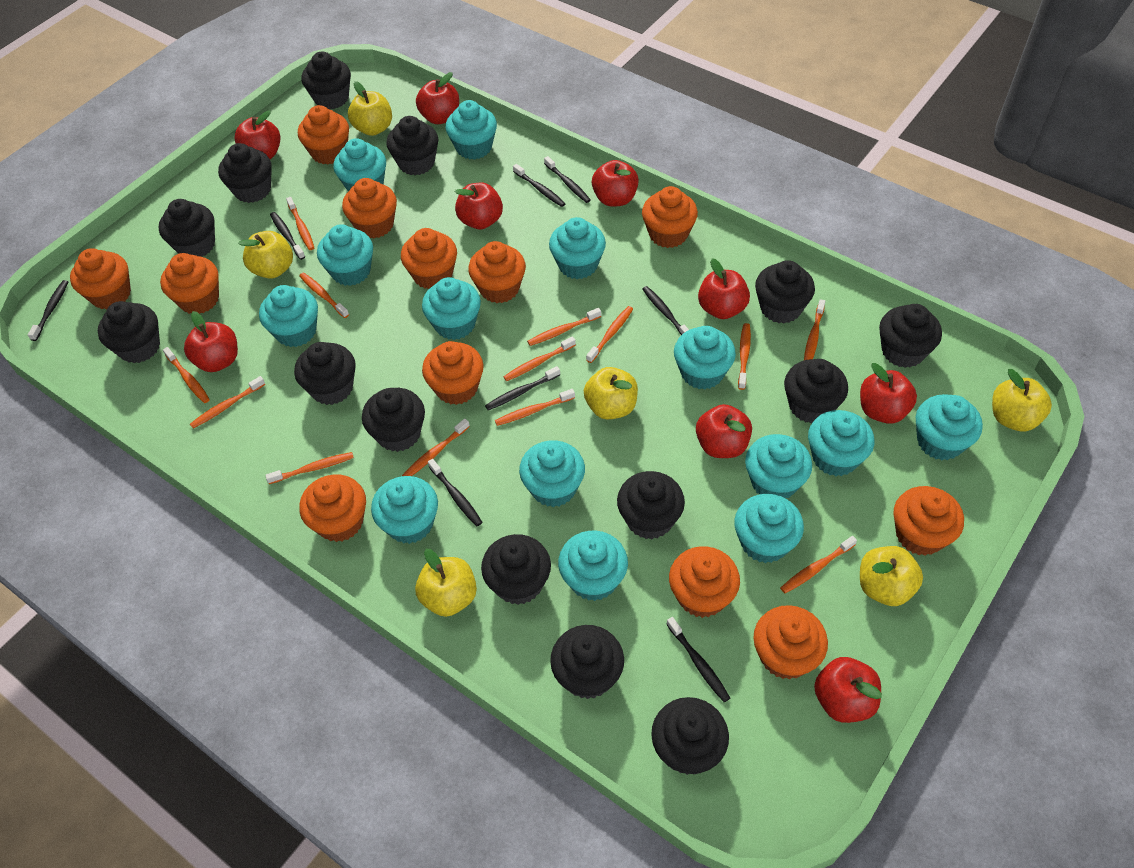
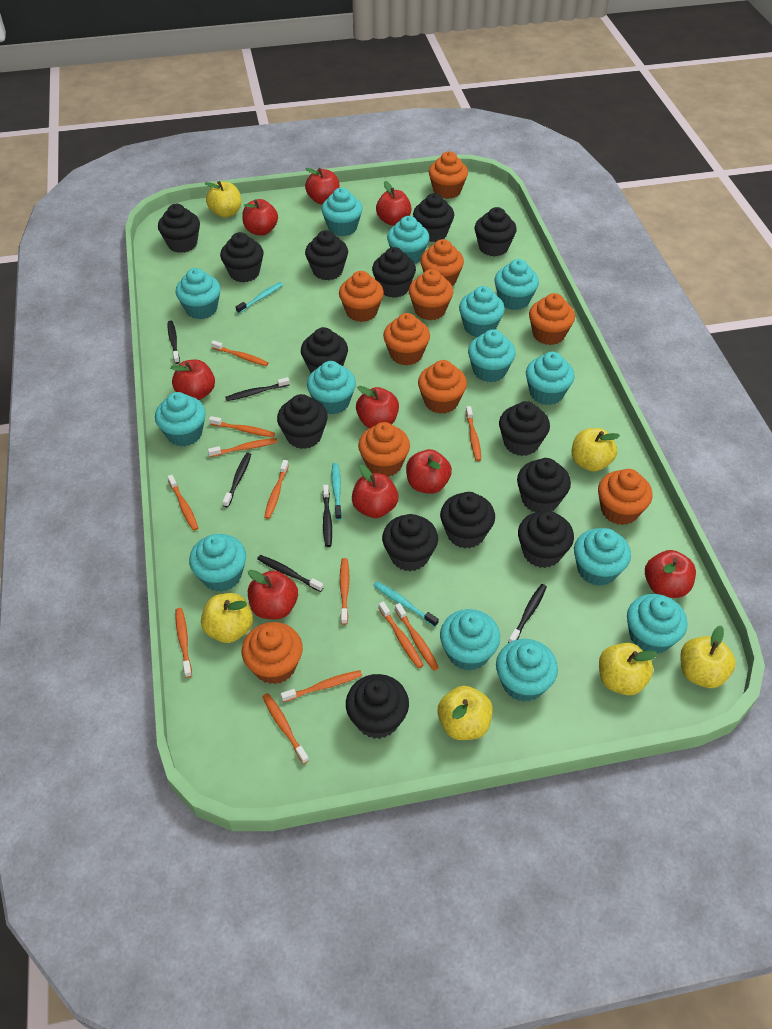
black toothbrush: 8 -> 6
orange cupcake: 12 -> 10
orange toothbrush: 13 -> 12
turquoise toothbrush: 0 -> 3

